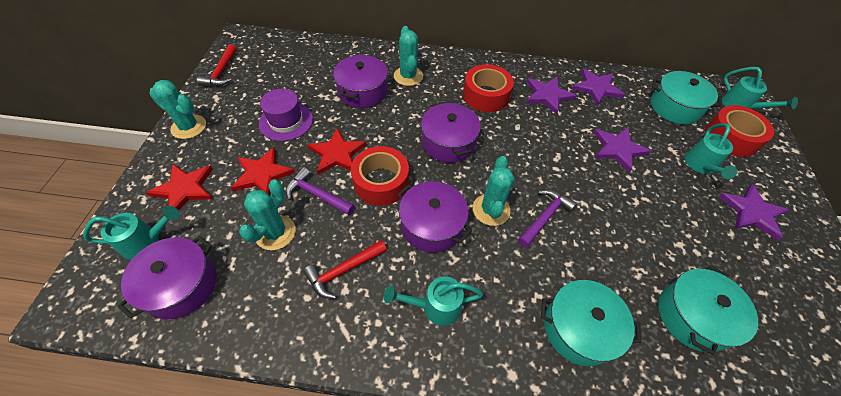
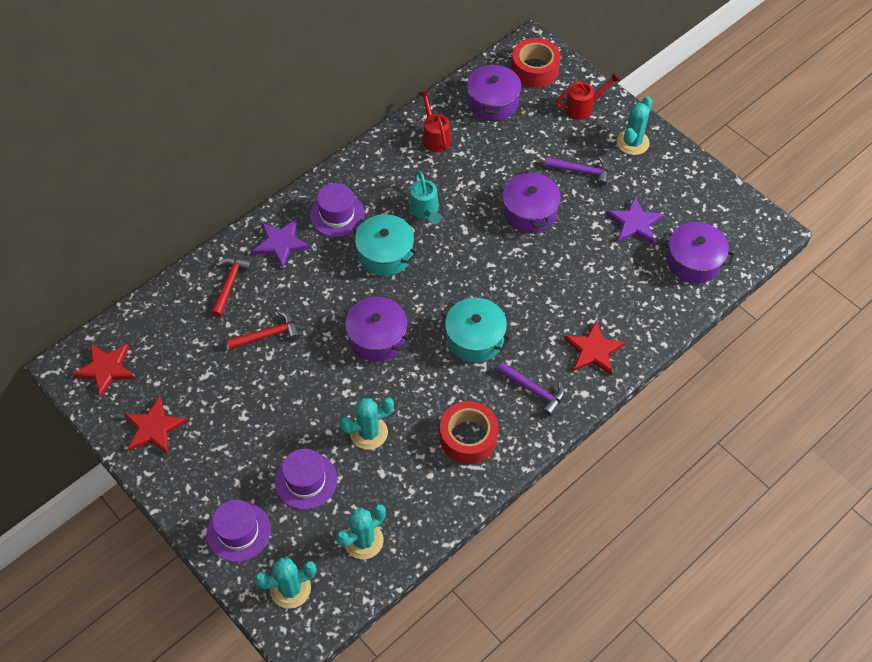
purple hat: 1 -> 3
purple star: 4 -> 2
red tape: 3 -> 2
red watering can: 0 -> 2
turquoise pot: 3 -> 2
turquoise watering can: 4 -> 1

